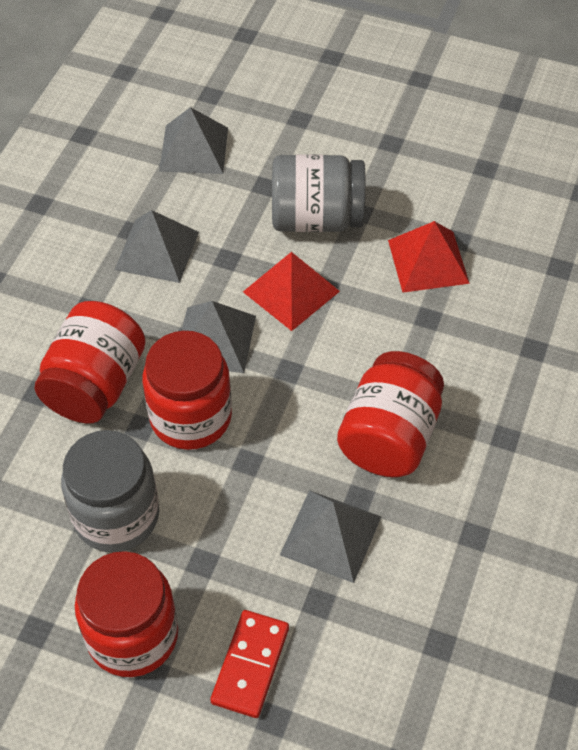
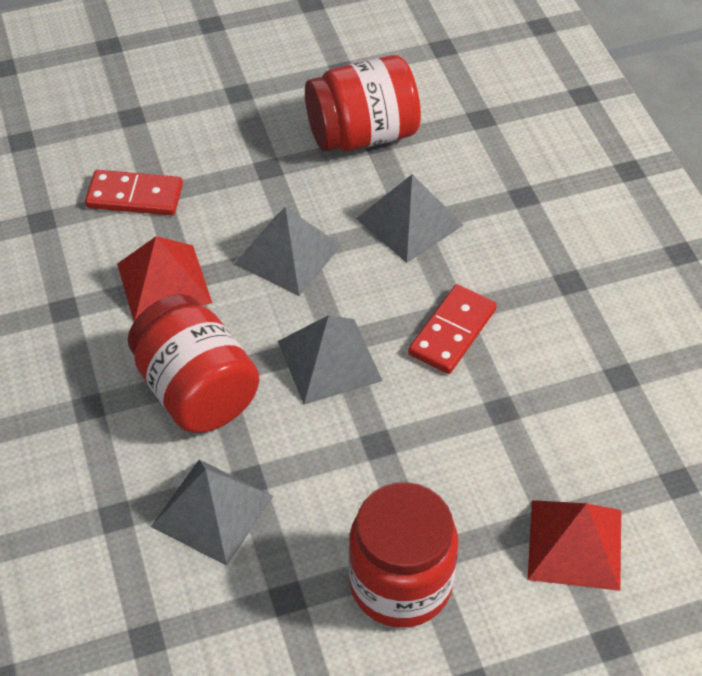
grey jar: 2 -> 0
red domino: 1 -> 2
red jar: 4 -> 3

